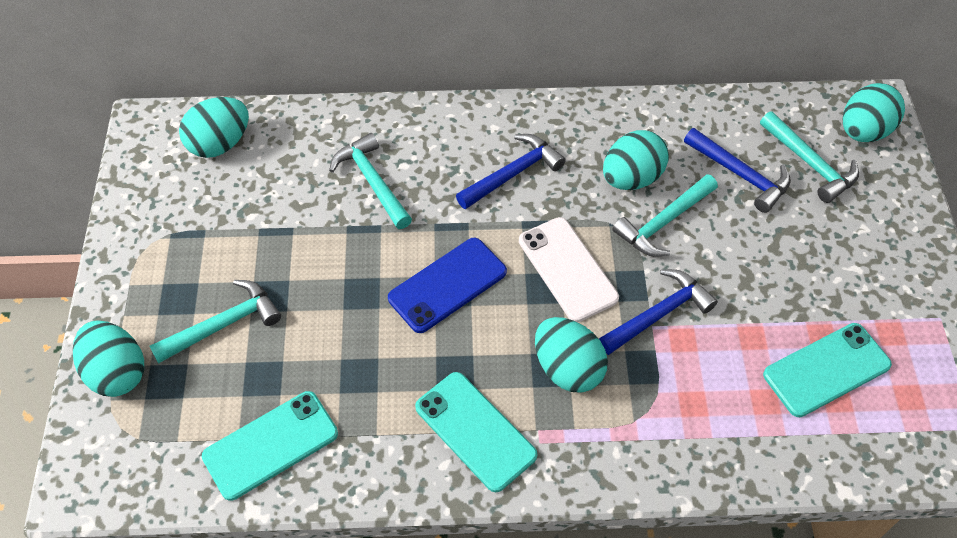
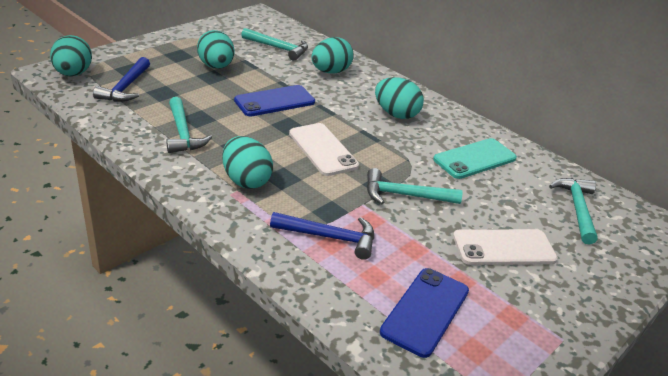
blue hammer: 3 -> 2
blue phone: 1 -> 2
turquoise phone: 3 -> 1
white phone: 1 -> 2

